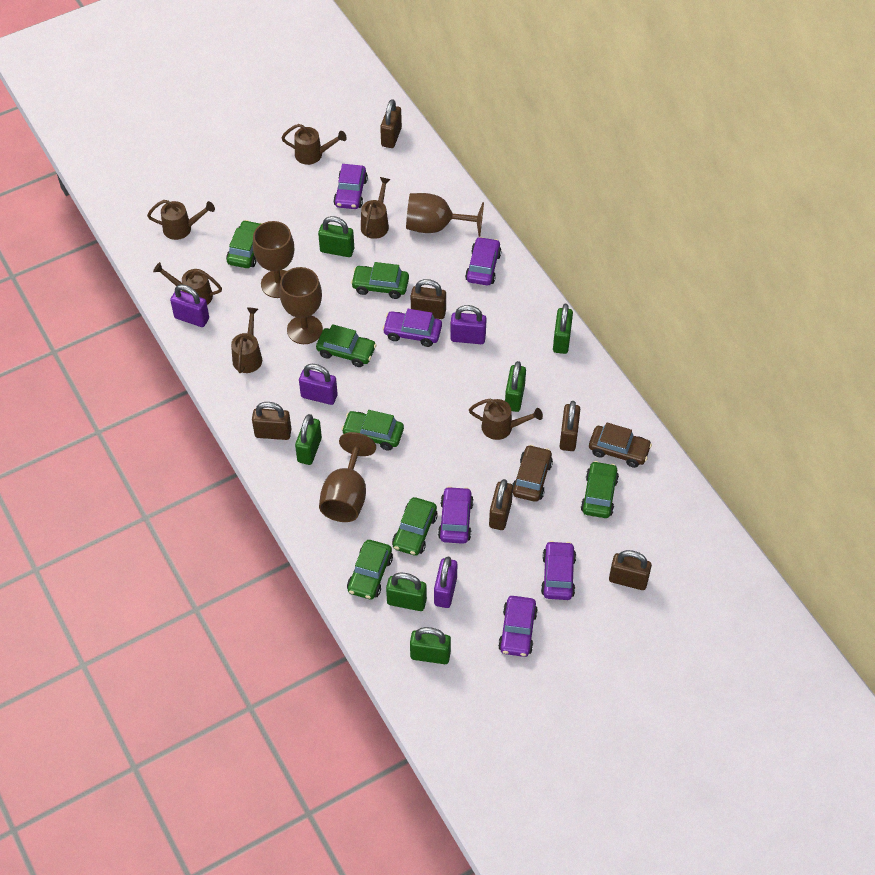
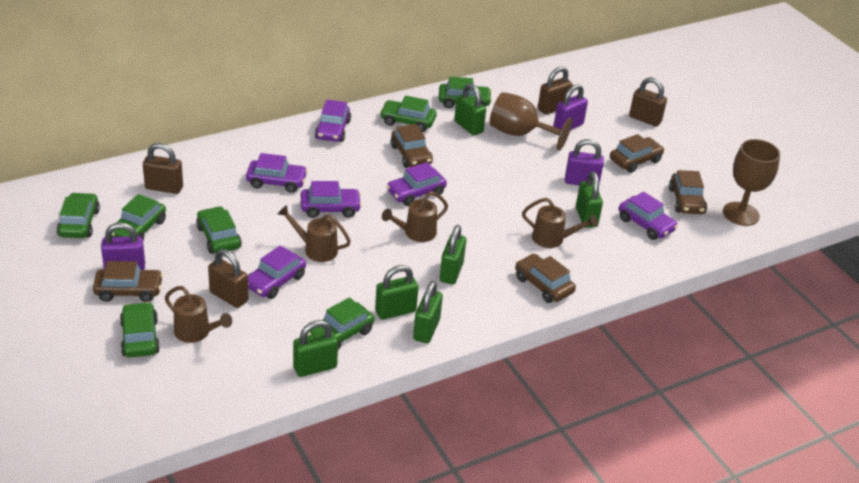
brown car: 2 -> 5
brown goblet: 4 -> 2
brown padlock: 6 -> 4
brown watering can: 6 -> 4
purple padlock: 4 -> 3

